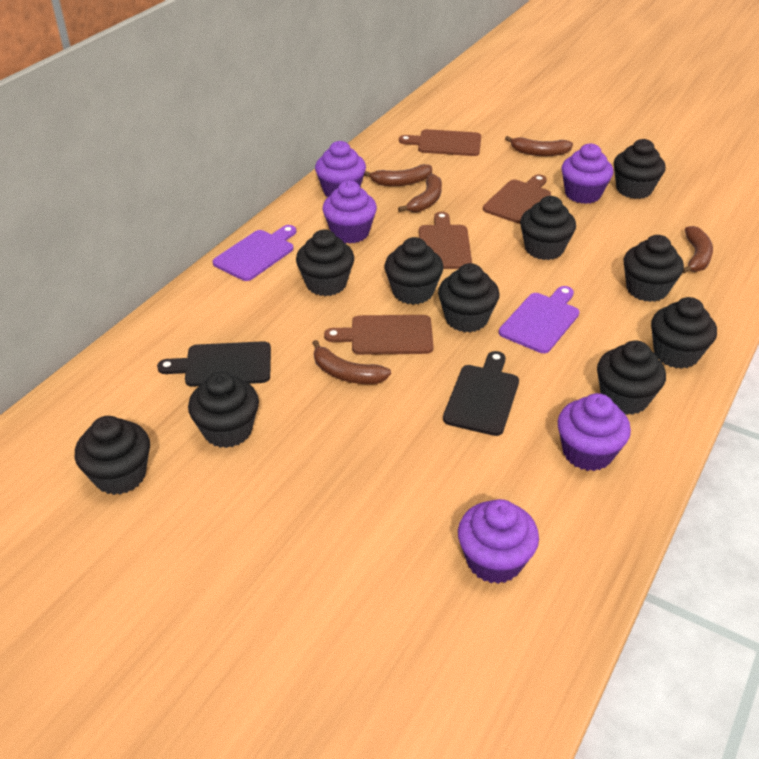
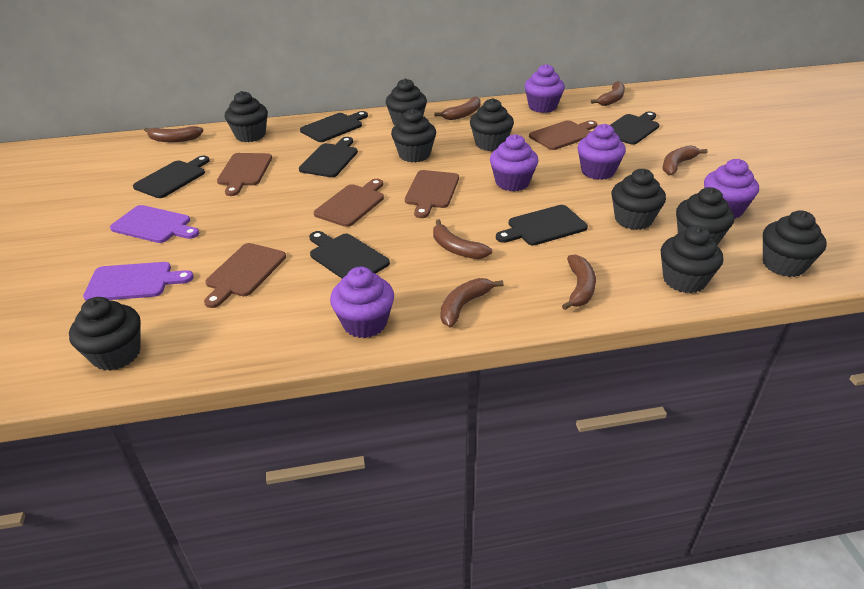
black cupcake: 10 -> 9
black cutting board: 2 -> 6
brown banana: 5 -> 7
brown cutting board: 4 -> 5

